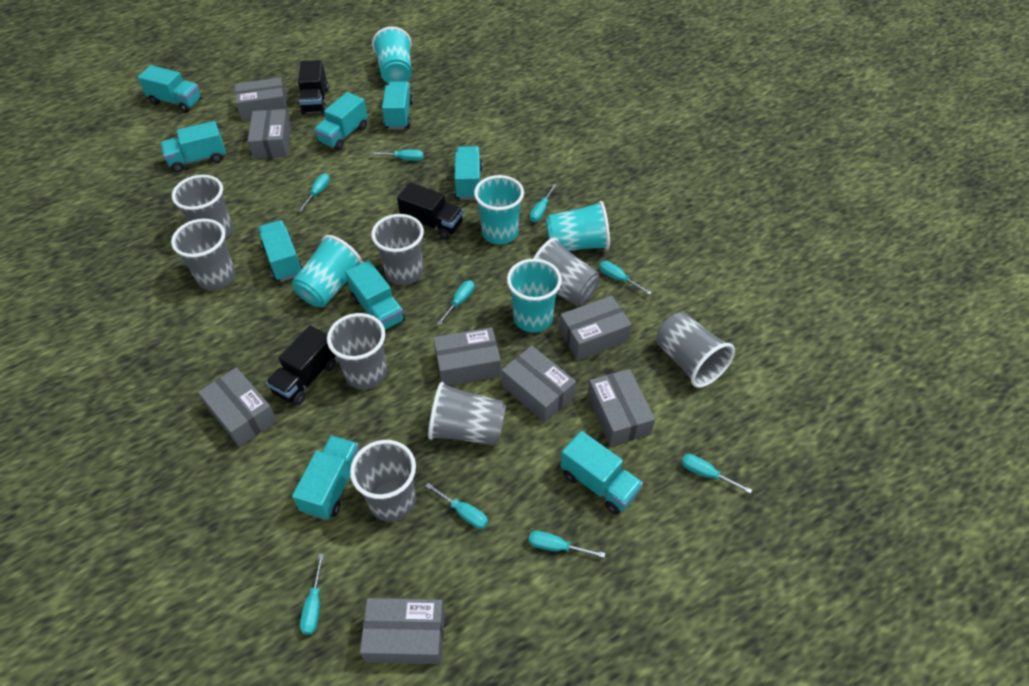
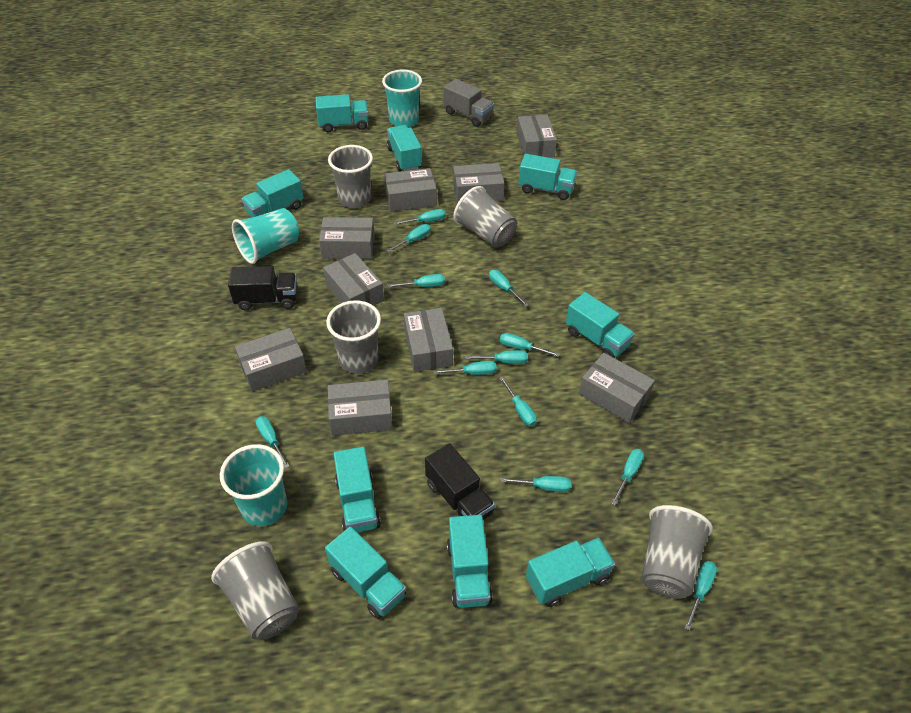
black truck: 3 -> 2
grey box: 8 -> 9
grey cup: 8 -> 5
grey truck: 0 -> 1
turquoise cup: 5 -> 3
turquoise screwdriver: 9 -> 12

